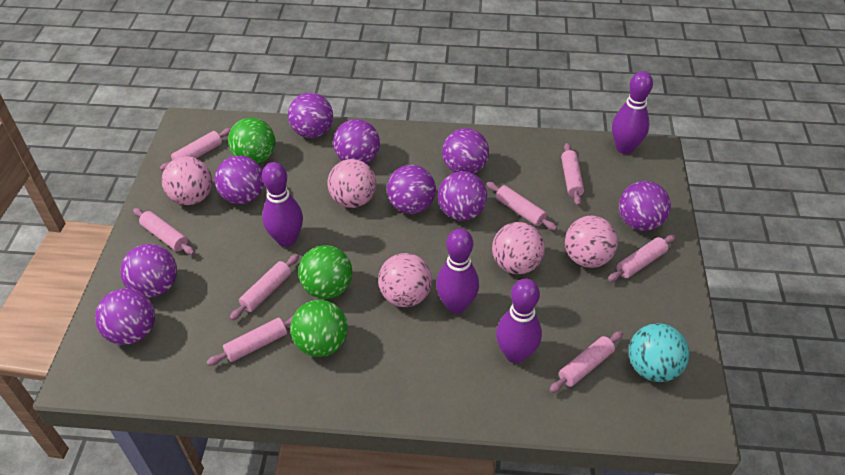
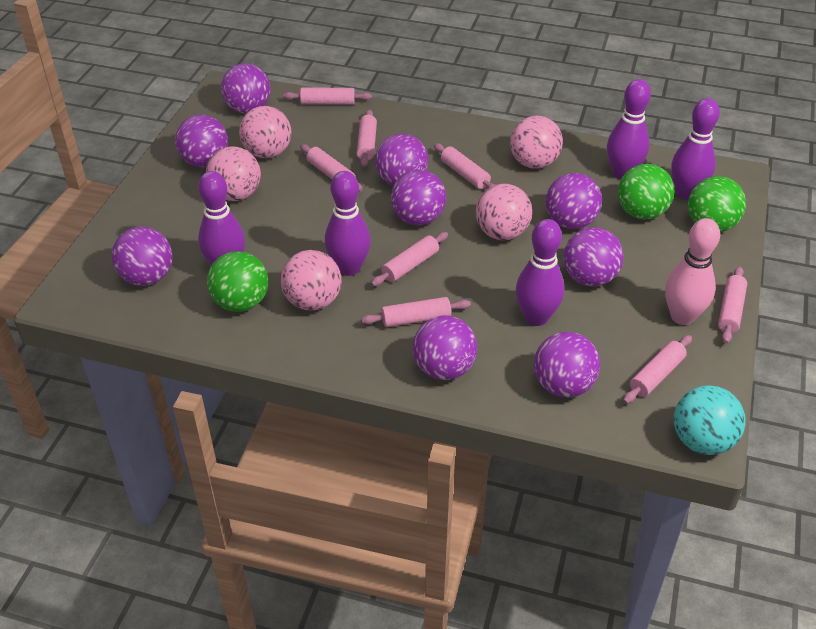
pink bowling pin: 0 -> 1
purple bowling pin: 4 -> 5

